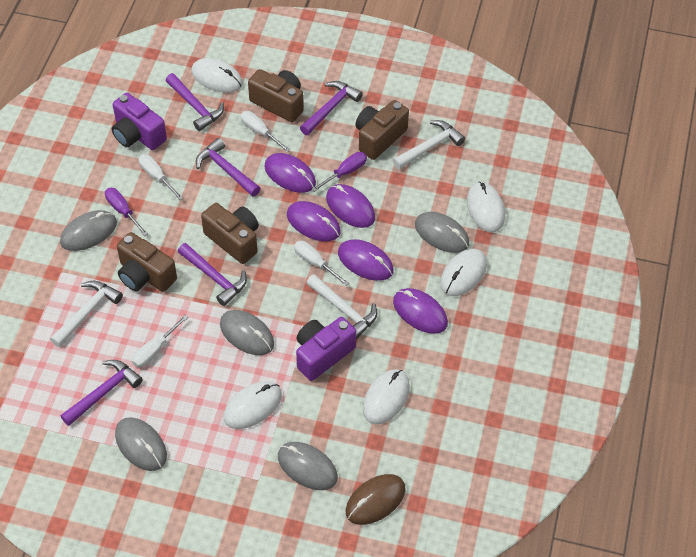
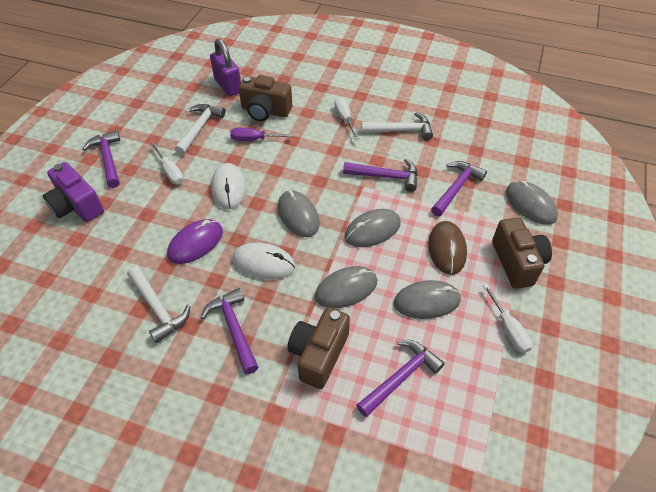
brown camera: 4 -> 3
purple camera: 2 -> 1
purple mouse: 5 -> 1
purple padlock: 0 -> 1
purple screwdriver: 2 -> 1
white mouse: 5 -> 2
white screwdriver: 4 -> 3

